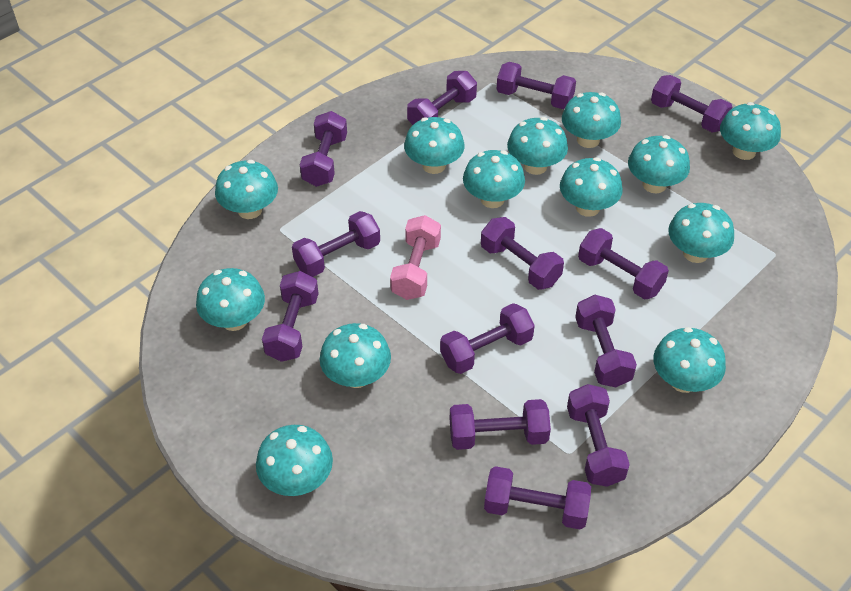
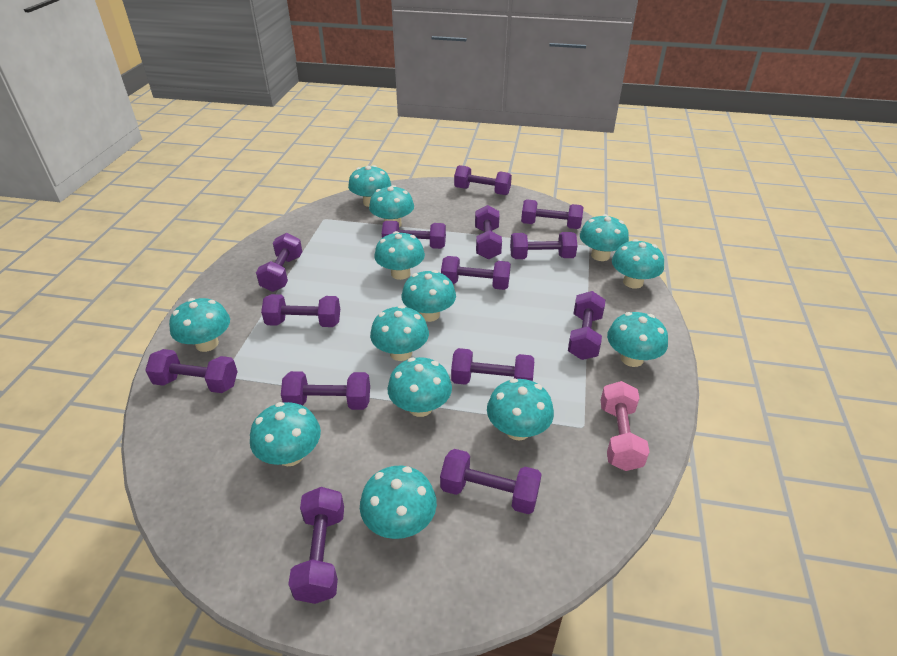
purple dumbbell: 13 -> 14

